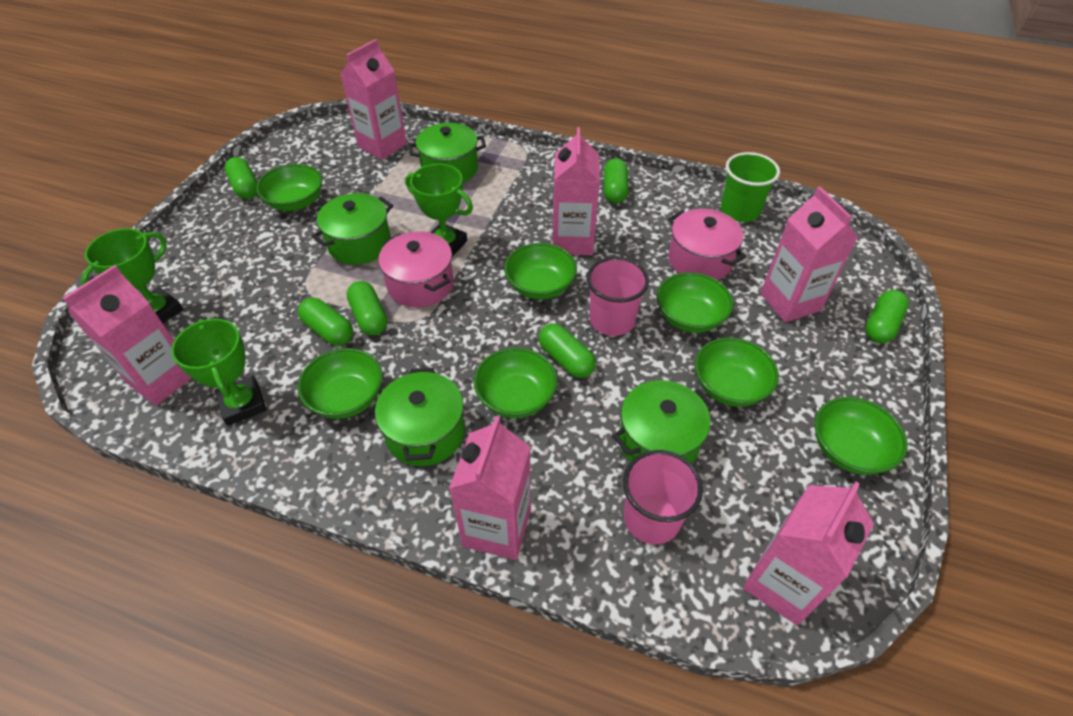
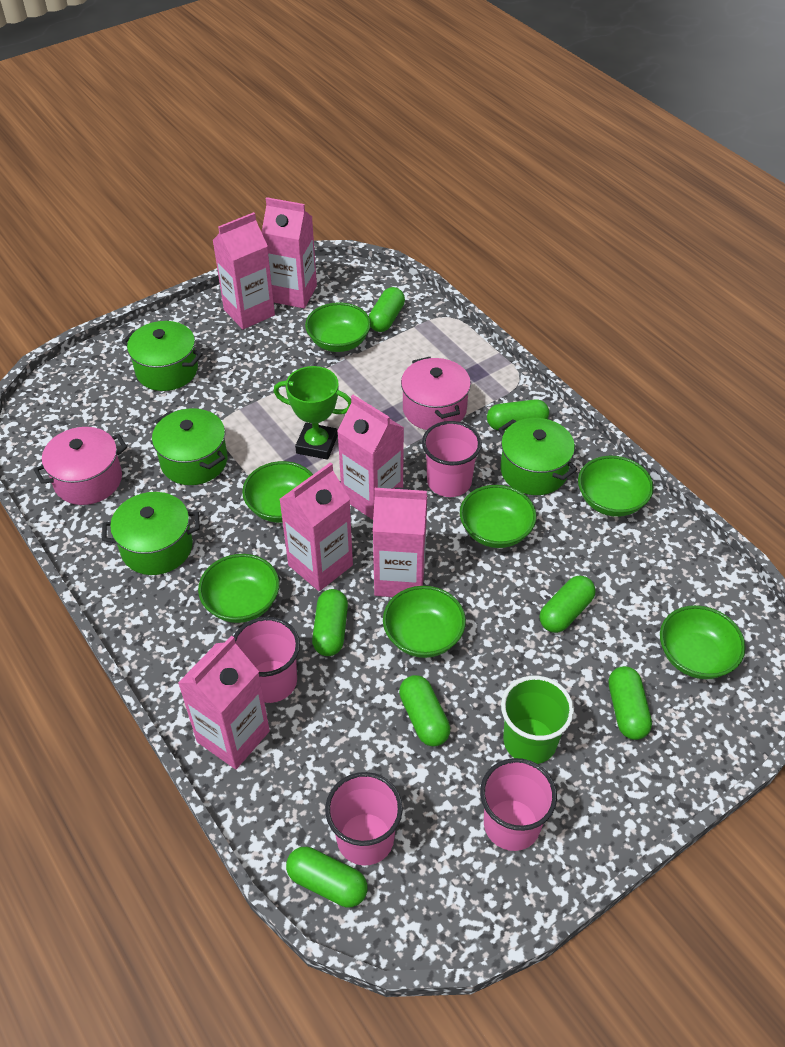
green capsule: 6 -> 7
green trophy: 3 -> 1
pink cup: 2 -> 4

